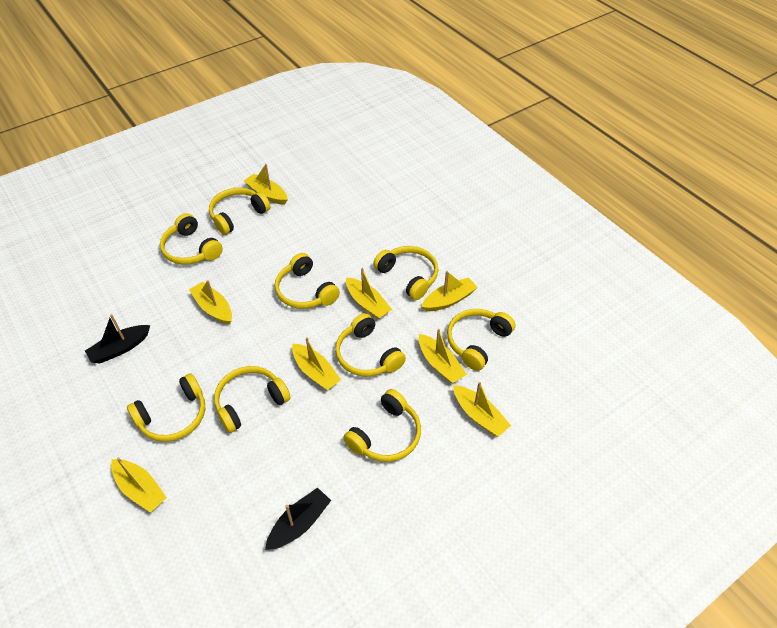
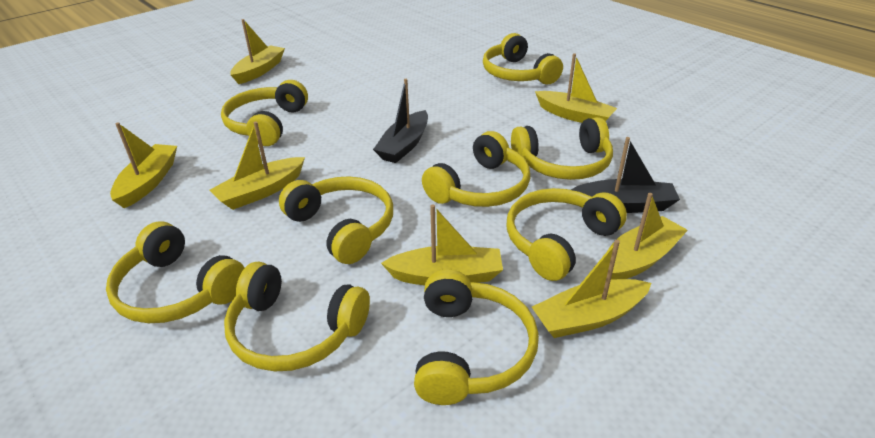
yellow boat: 8 -> 7

